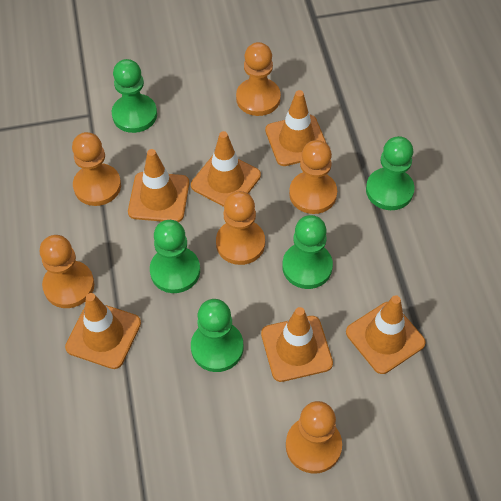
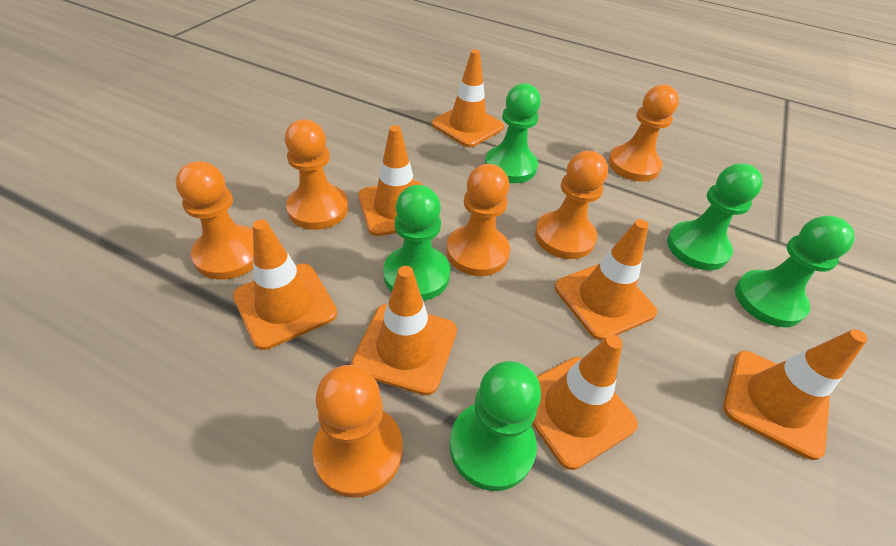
orange traffic cone: 6 -> 7

